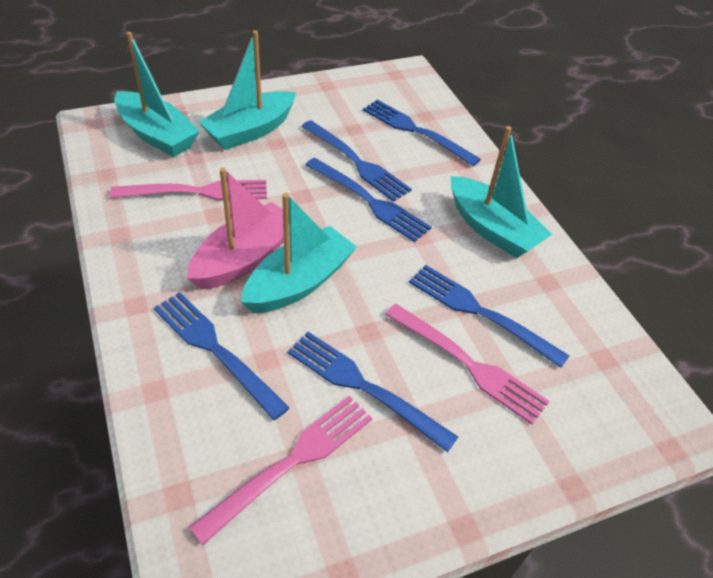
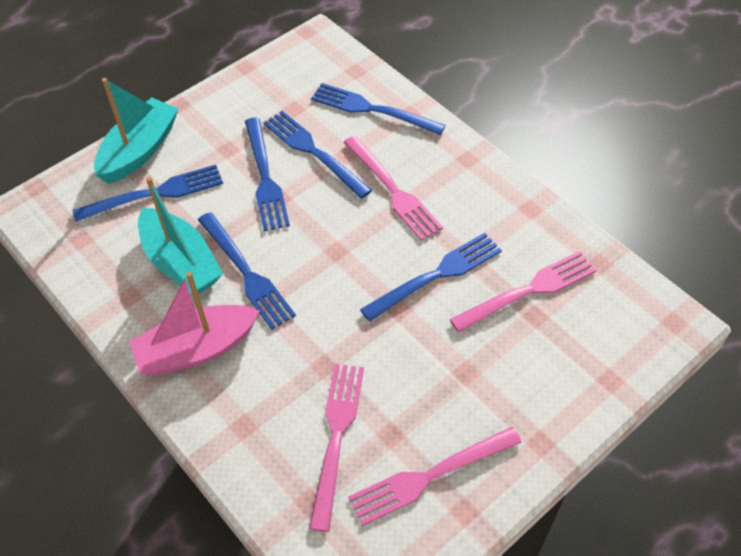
pink fork: 3 -> 4
turquoise boat: 4 -> 2

